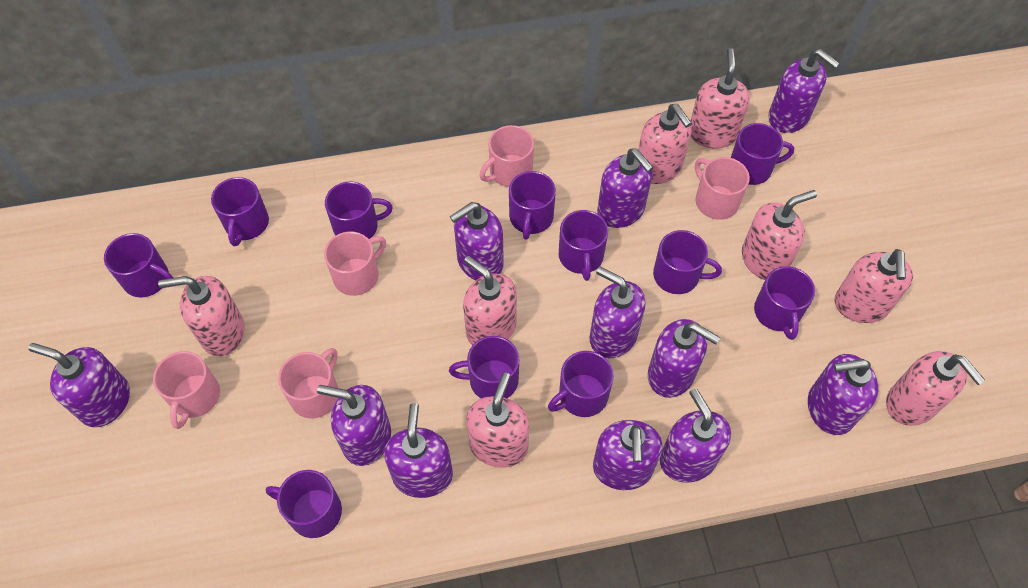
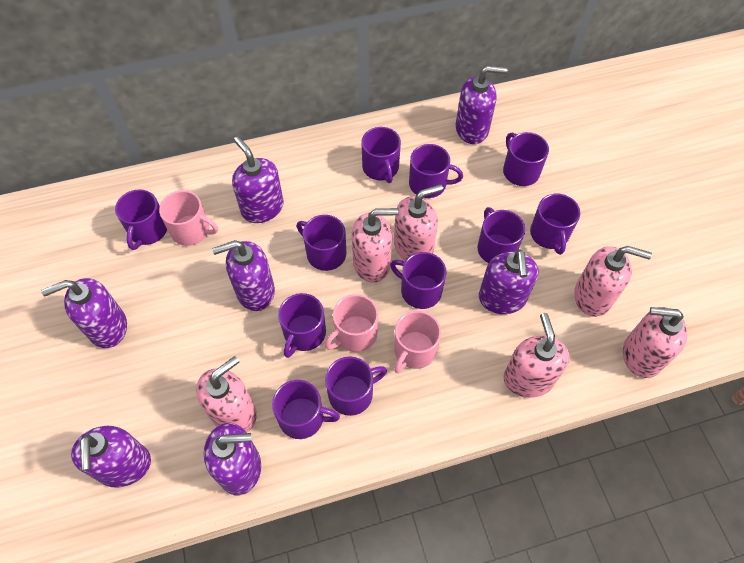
pink mug: 5 -> 3
pink soap dispenser: 8 -> 6
purple soap dispenser: 11 -> 7

